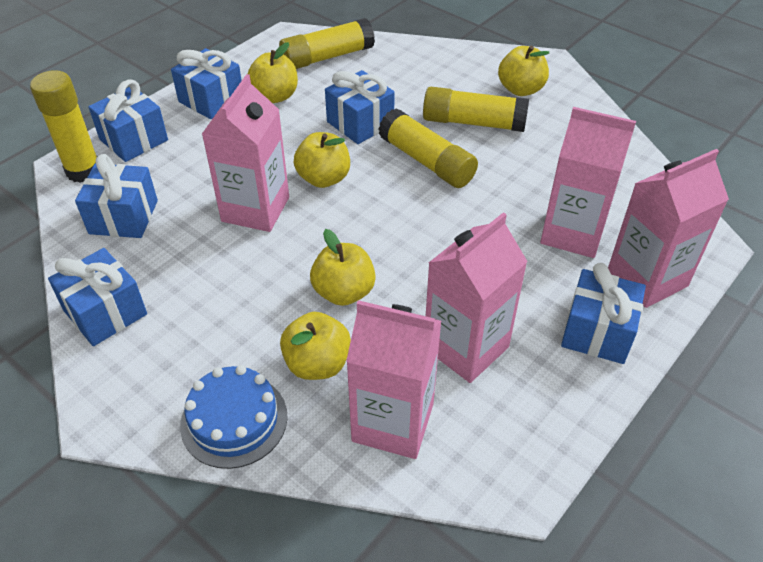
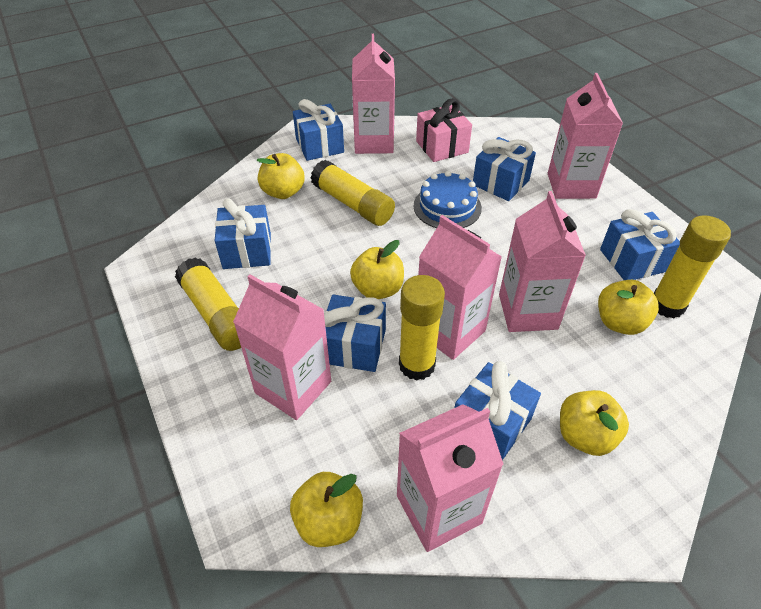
pink carton: 5 -> 6
pink gift: 0 -> 1

